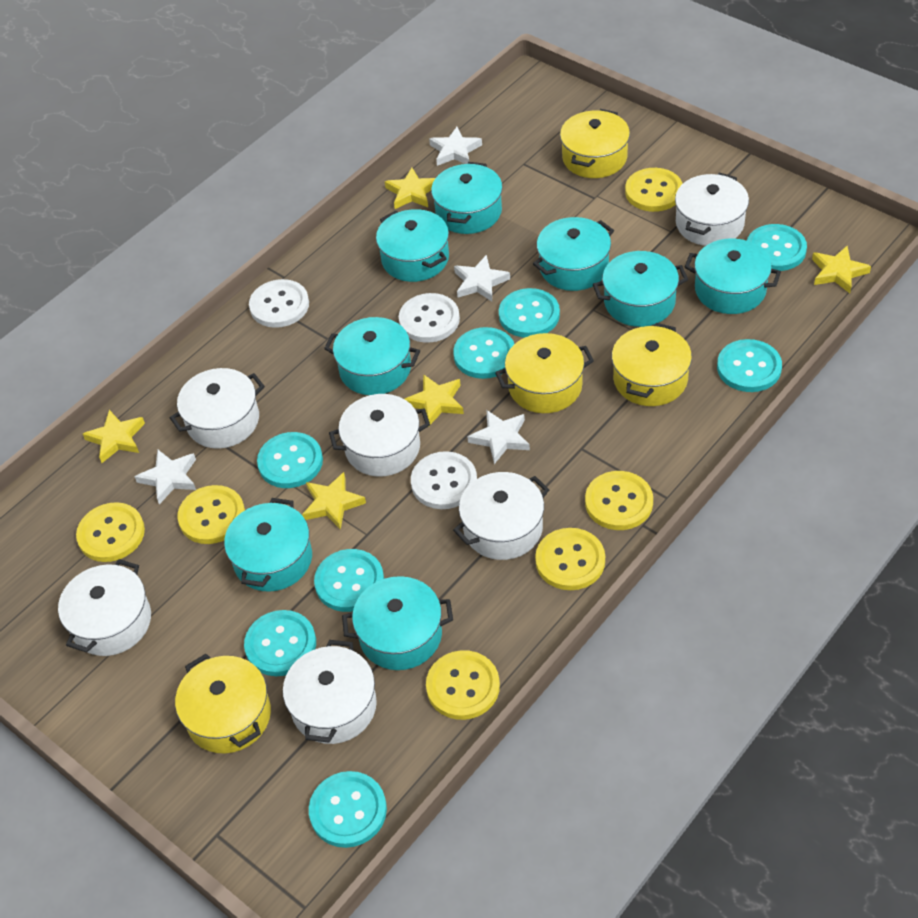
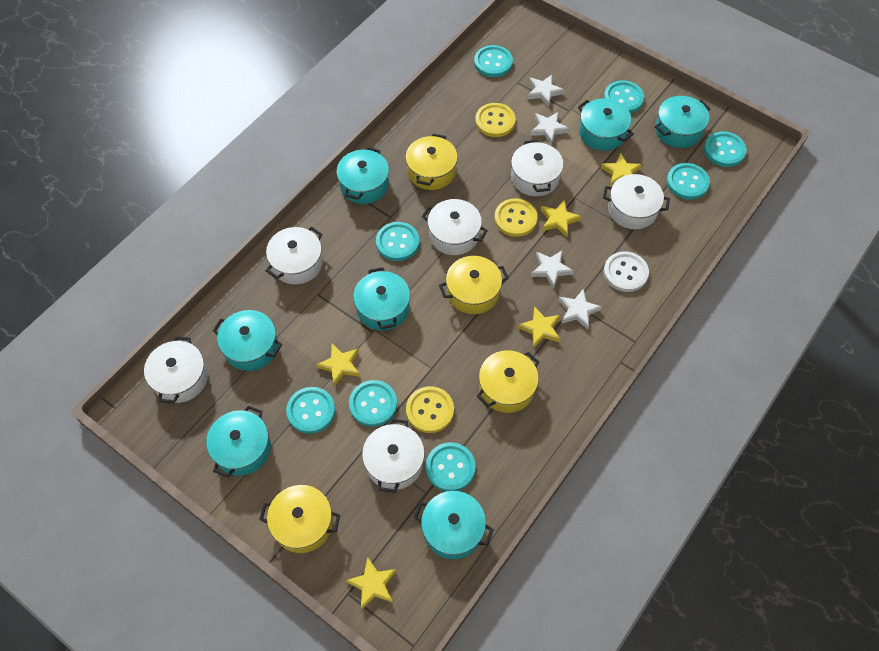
turquoise pot: 8 -> 7
white button: 3 -> 1
yellow button: 6 -> 3

